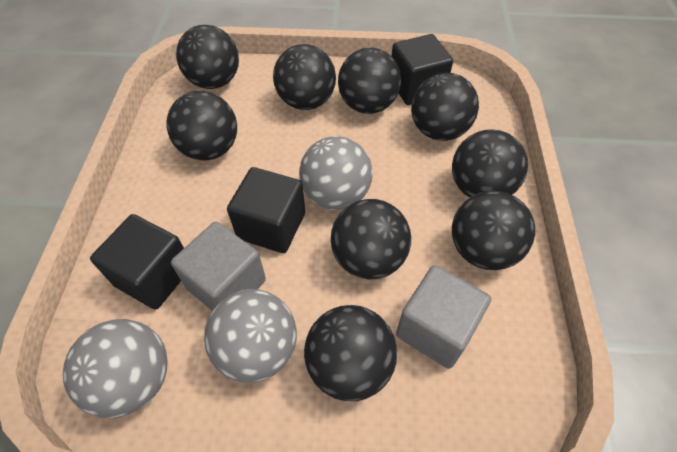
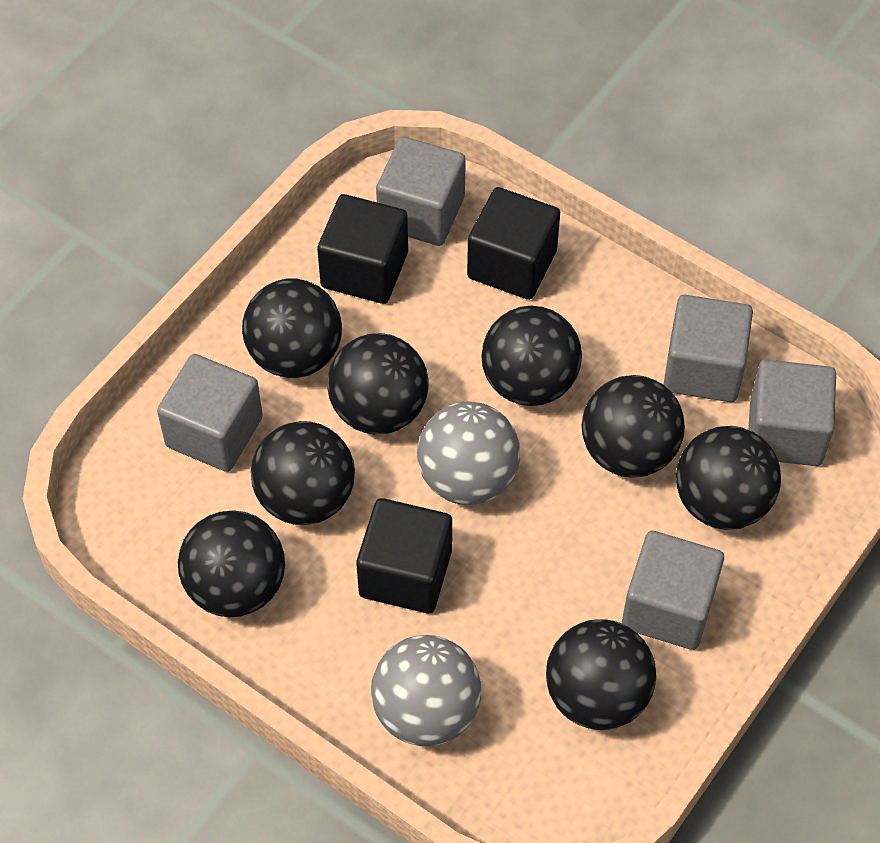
black ball: 9 -> 8
grey ball: 3 -> 2
grey cube: 2 -> 5

